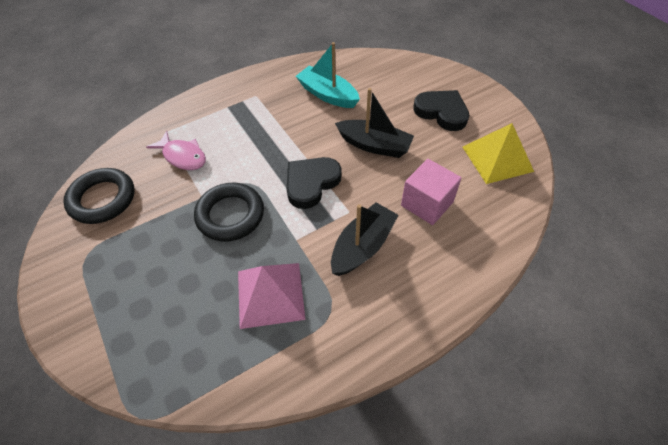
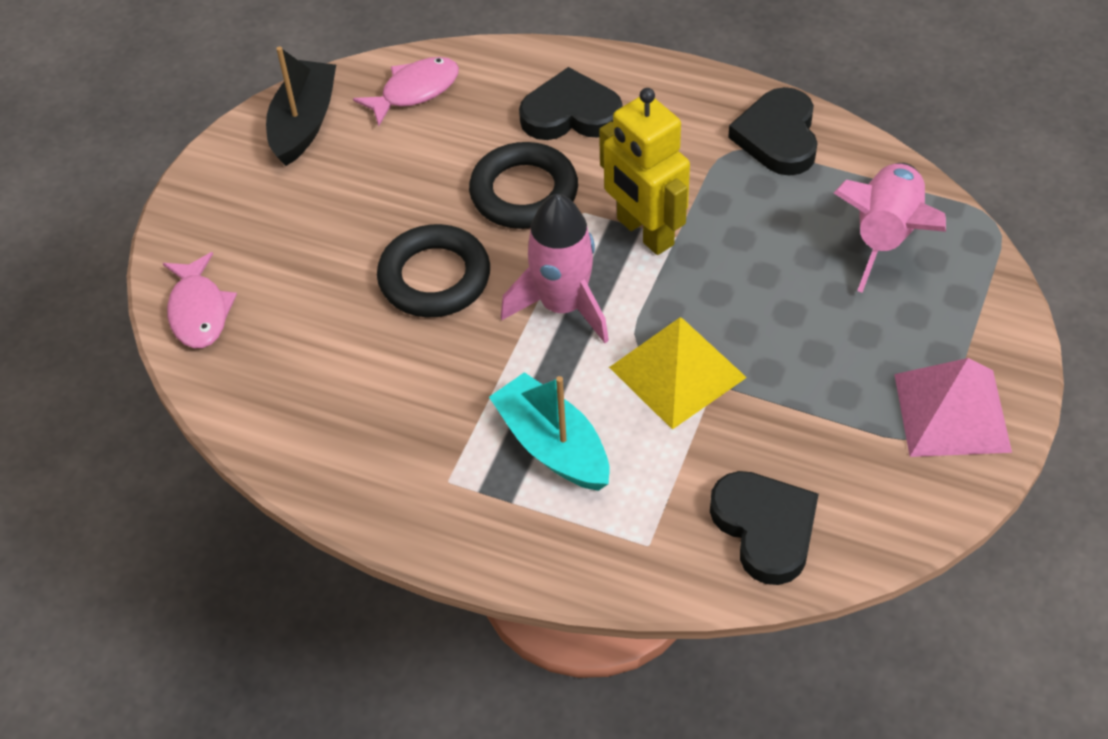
black boat: 2 -> 1
black heart: 2 -> 3
pink cube: 1 -> 0
pink fish: 1 -> 2
pink rocket: 0 -> 2
yellow robot: 0 -> 1

